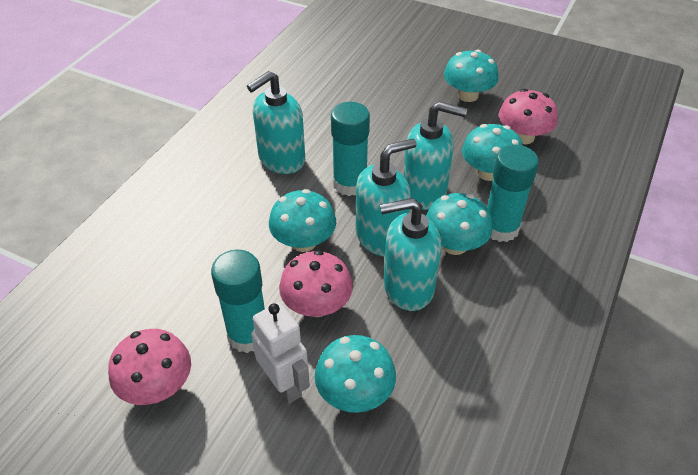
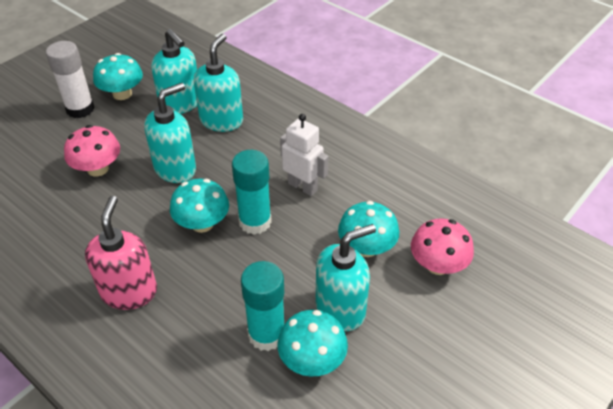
pink mushroom: 3 -> 2
pink soap dispenser: 0 -> 1
turquoise glue stick: 3 -> 2
turquoise mushroom: 5 -> 4
white glue stick: 0 -> 1

